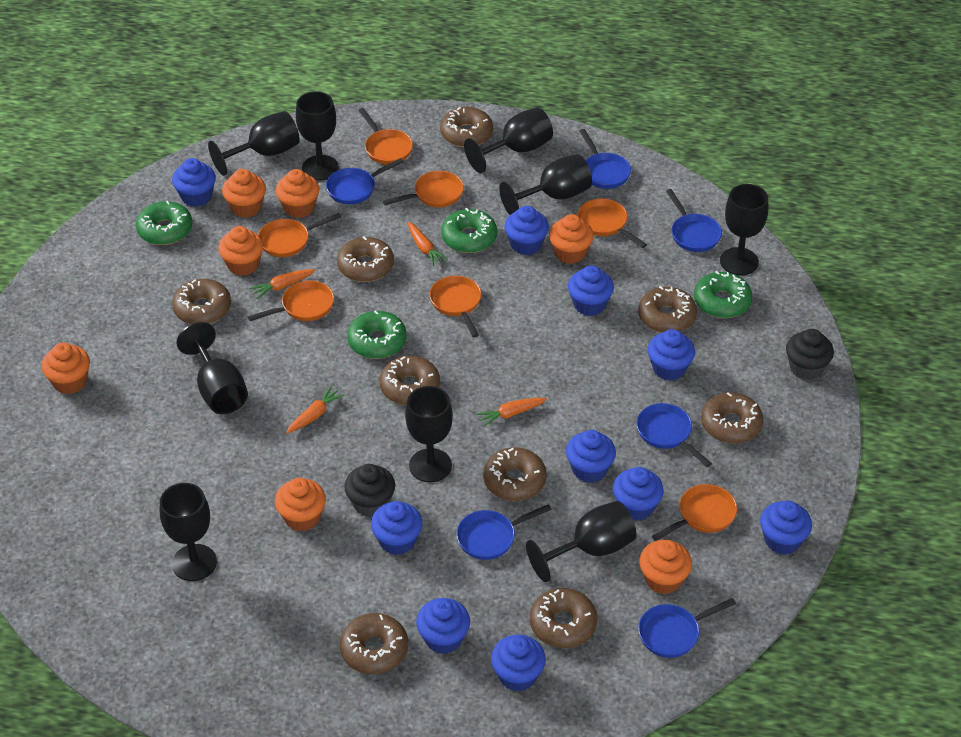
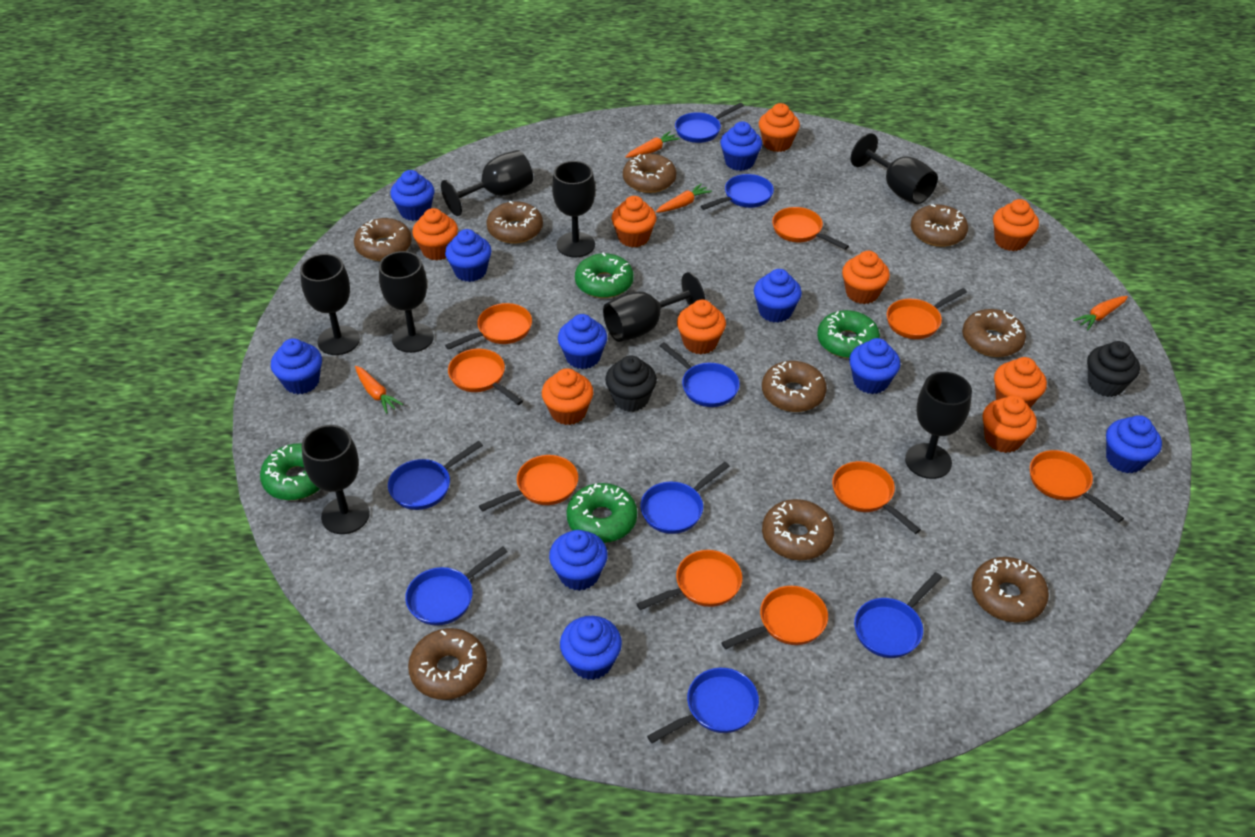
black goblet: 9 -> 8
blue pan: 6 -> 8
orange cupcake: 7 -> 9
orange pan: 7 -> 9

